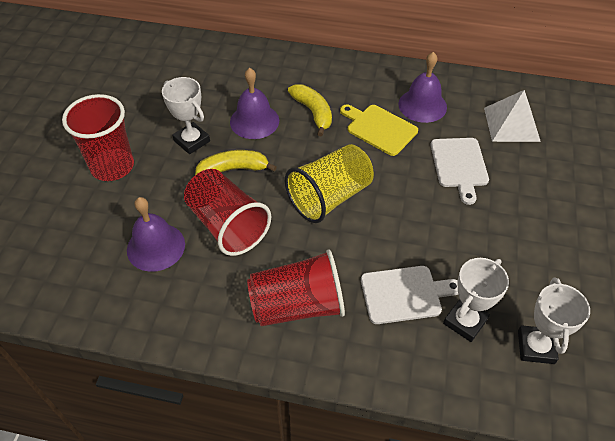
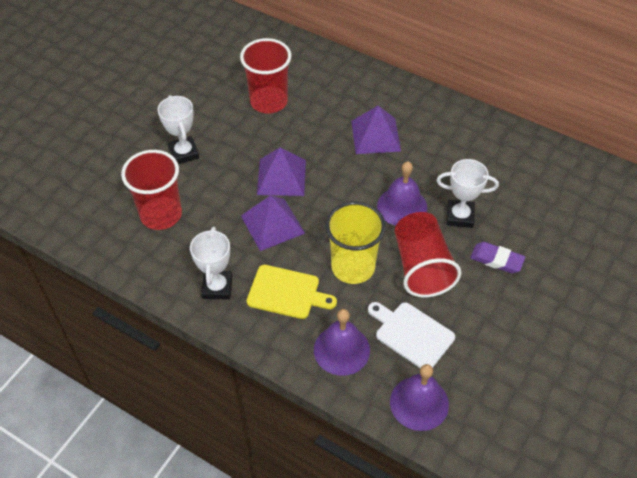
purple eraser: 0 -> 1
purple pyramid: 0 -> 3
white cutting board: 2 -> 1
white pyramid: 1 -> 0
yellow banana: 2 -> 0

